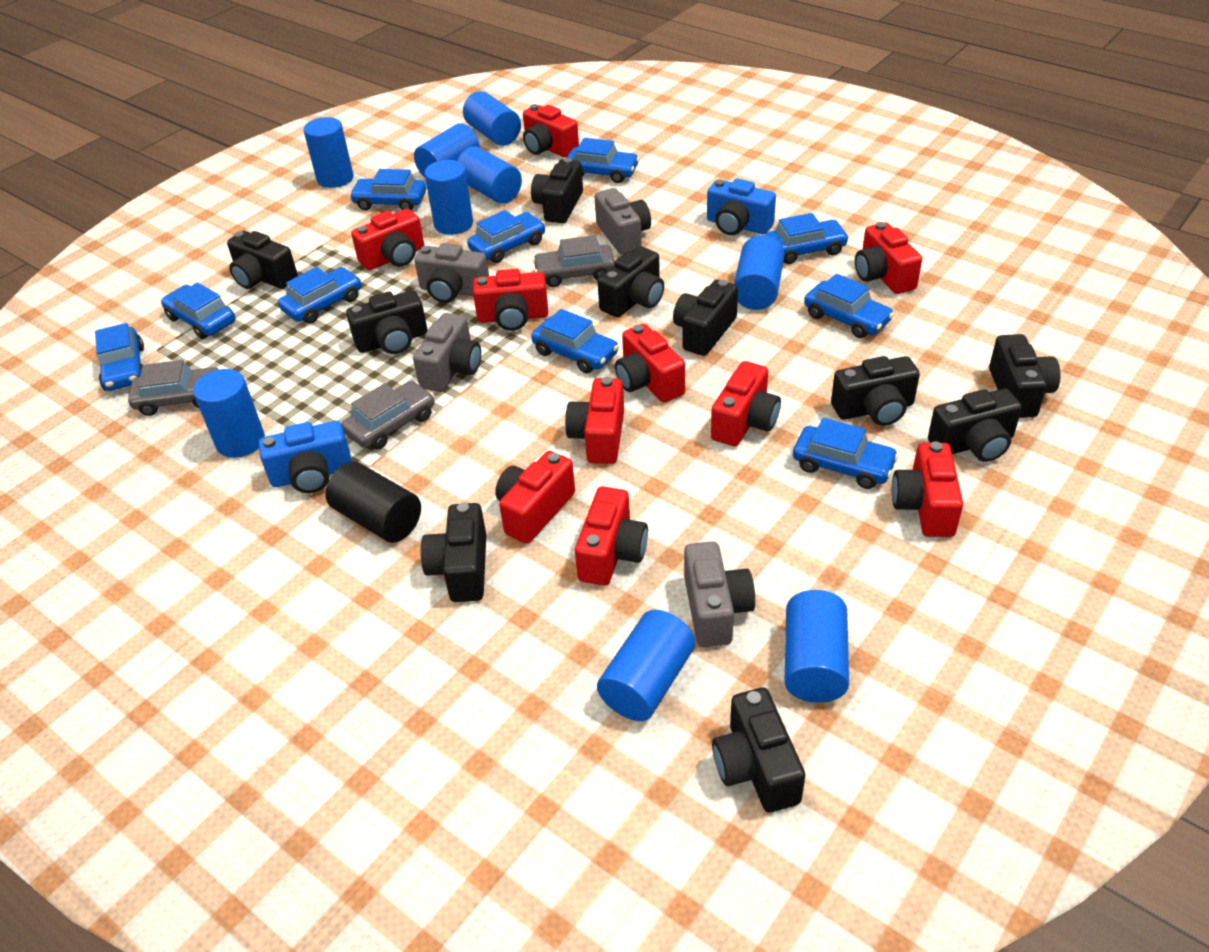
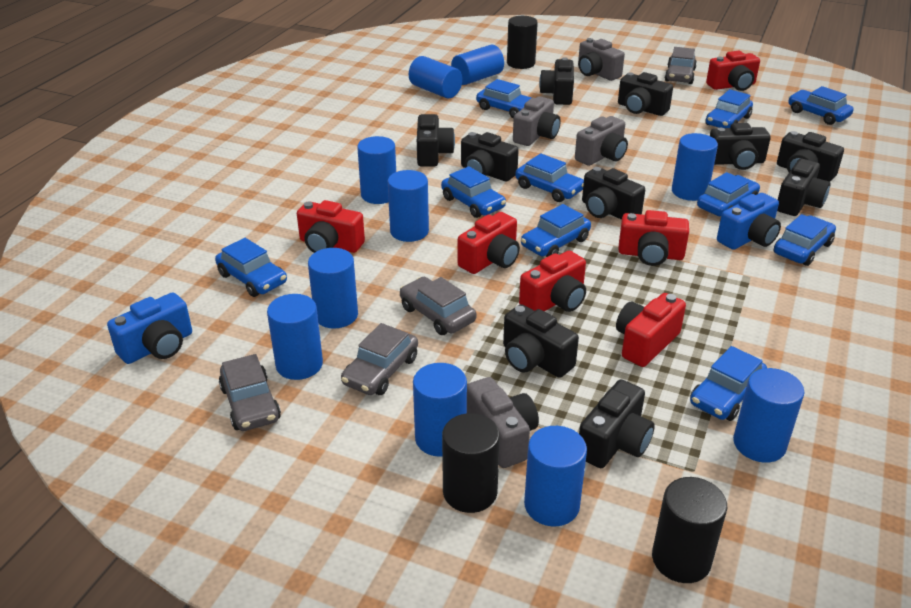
black cylinder: 1 -> 3
blue cylinder: 9 -> 10
grey car: 3 -> 4
red camera: 10 -> 6

